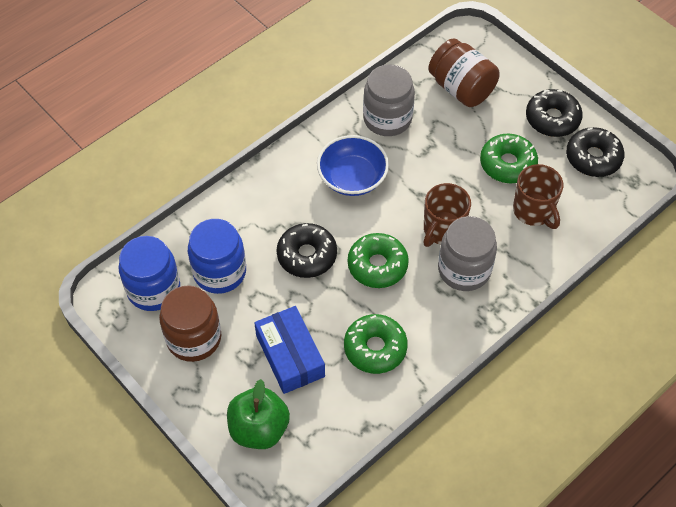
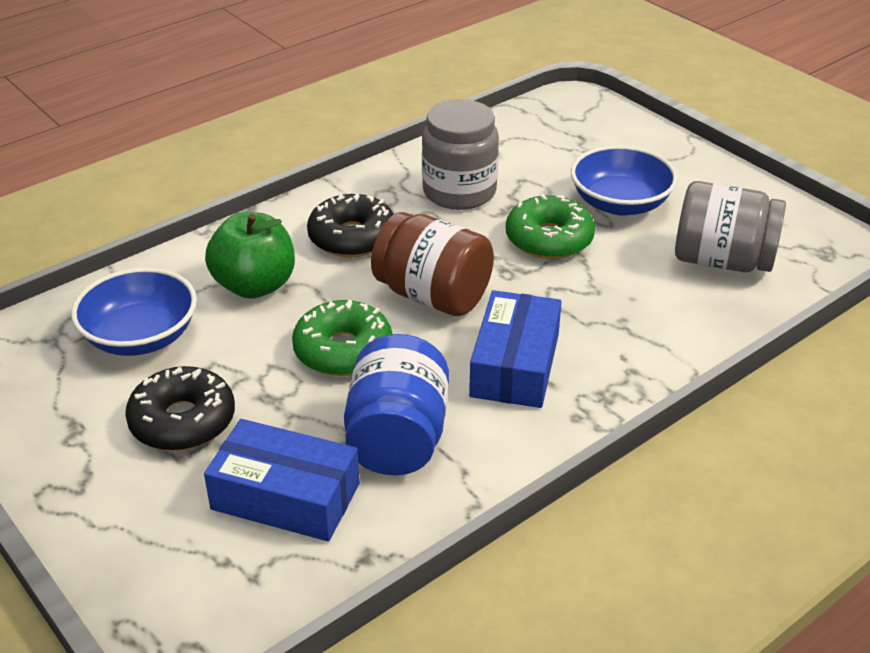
black donut: 3 -> 2
blue bowl: 1 -> 2
blue box: 1 -> 2
blue jar: 2 -> 1
brown jar: 2 -> 1
brown mug: 2 -> 0
green donut: 3 -> 2

